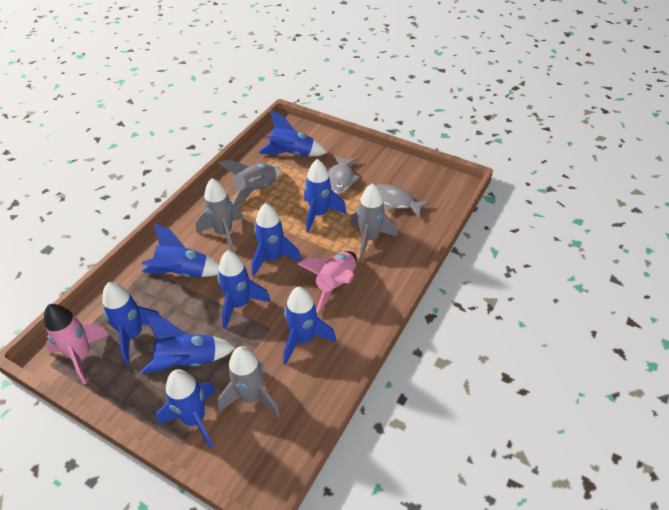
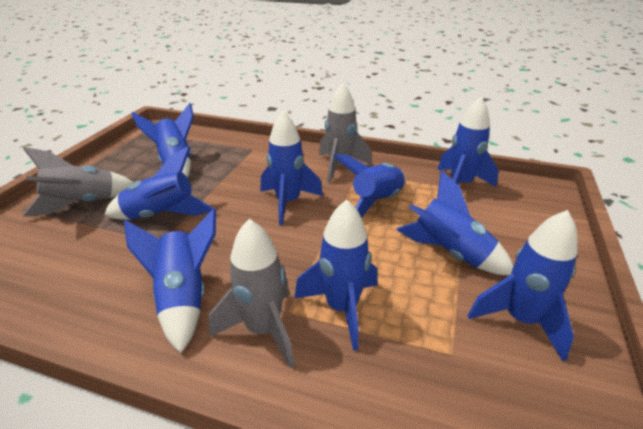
grey fish: 2 -> 0
grey rocket: 4 -> 3
pink rocket: 2 -> 0

